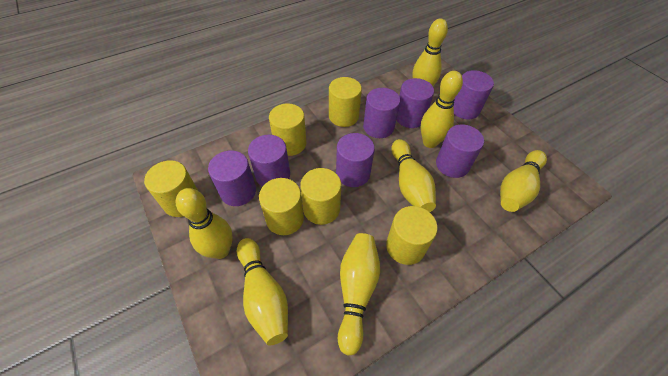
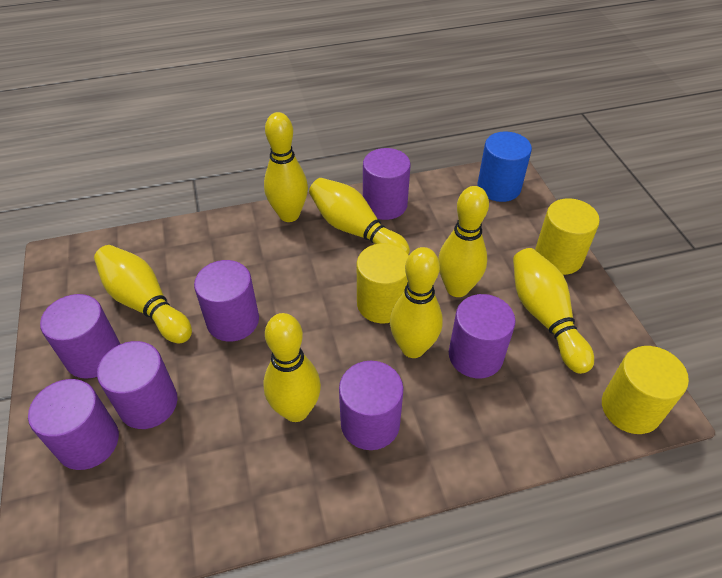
blue cylinder: 0 -> 1
yellow cylinder: 6 -> 3

